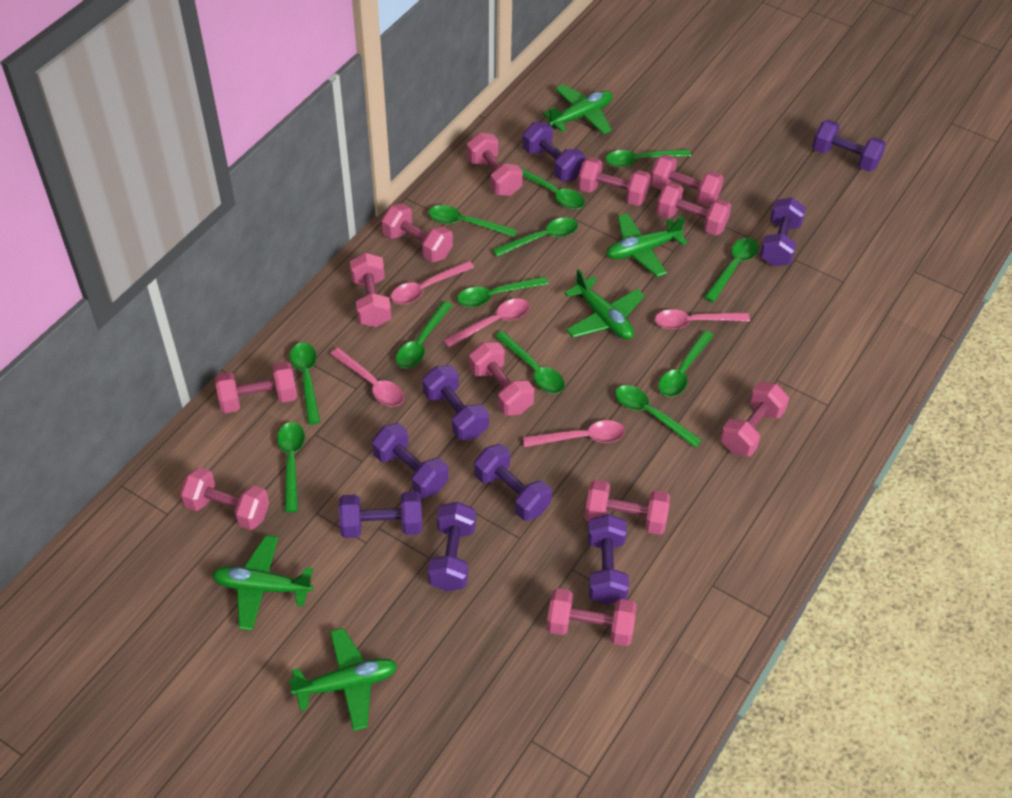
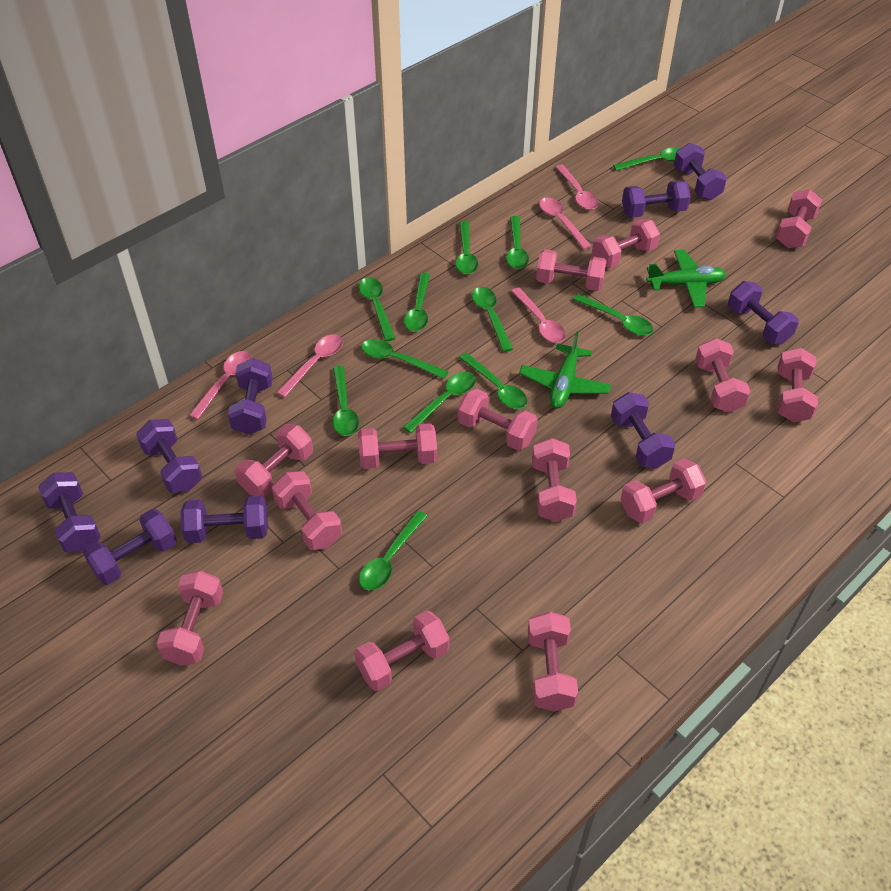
green plane: 5 -> 2
pink dumbbell: 12 -> 14

